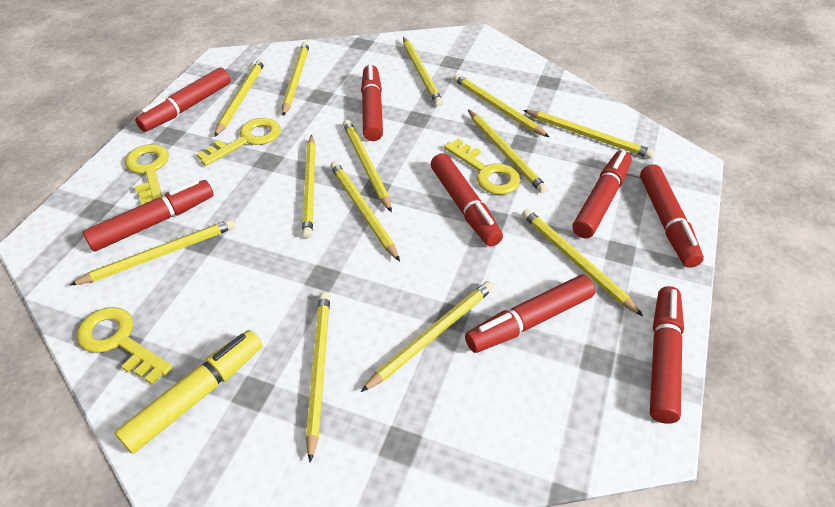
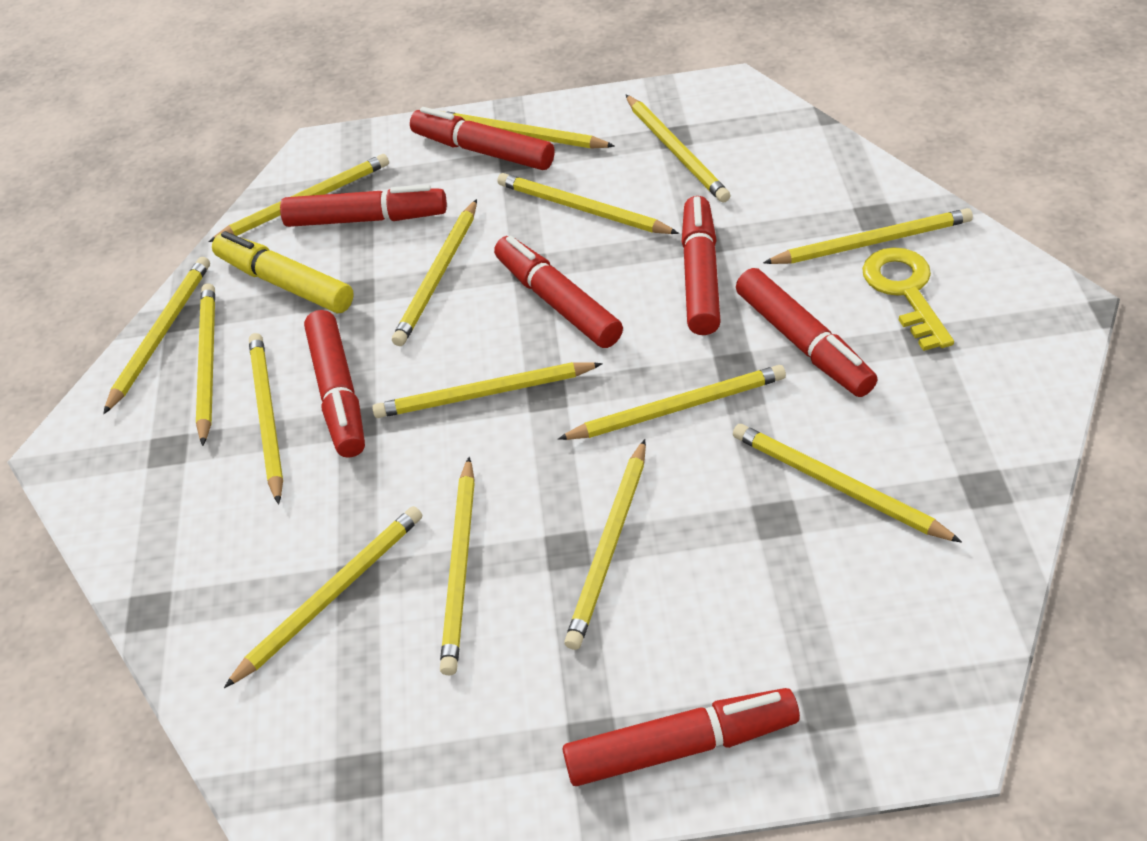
red marker: 8 -> 7
yellow key: 4 -> 1
yellow pencil: 13 -> 15

